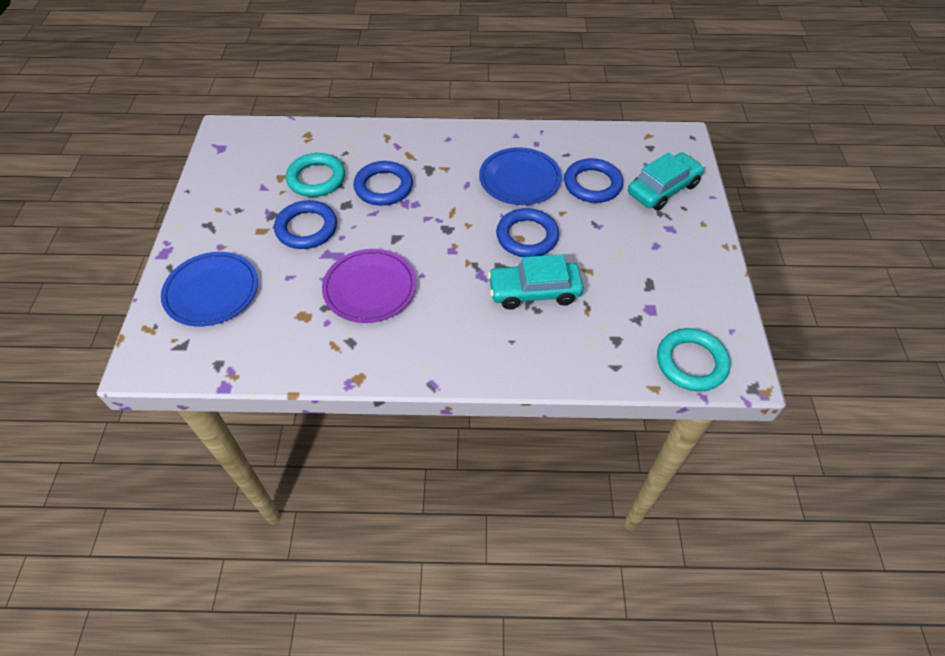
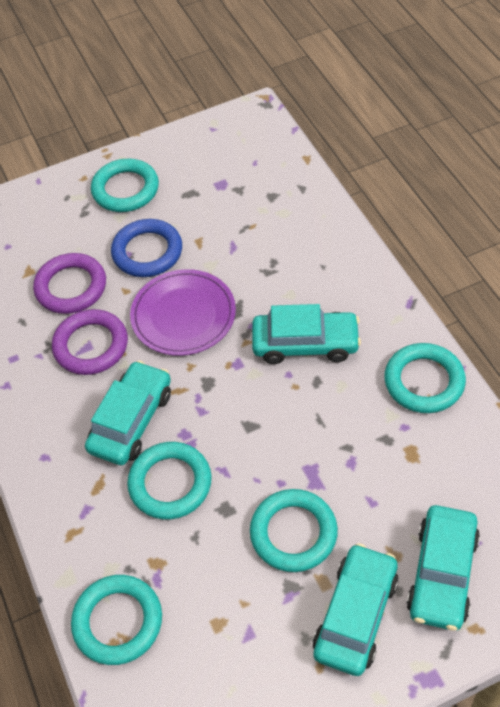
blue plate: 2 -> 0
blue ring: 4 -> 1
purple ring: 0 -> 2
turquoise car: 2 -> 4
turquoise ring: 2 -> 5

